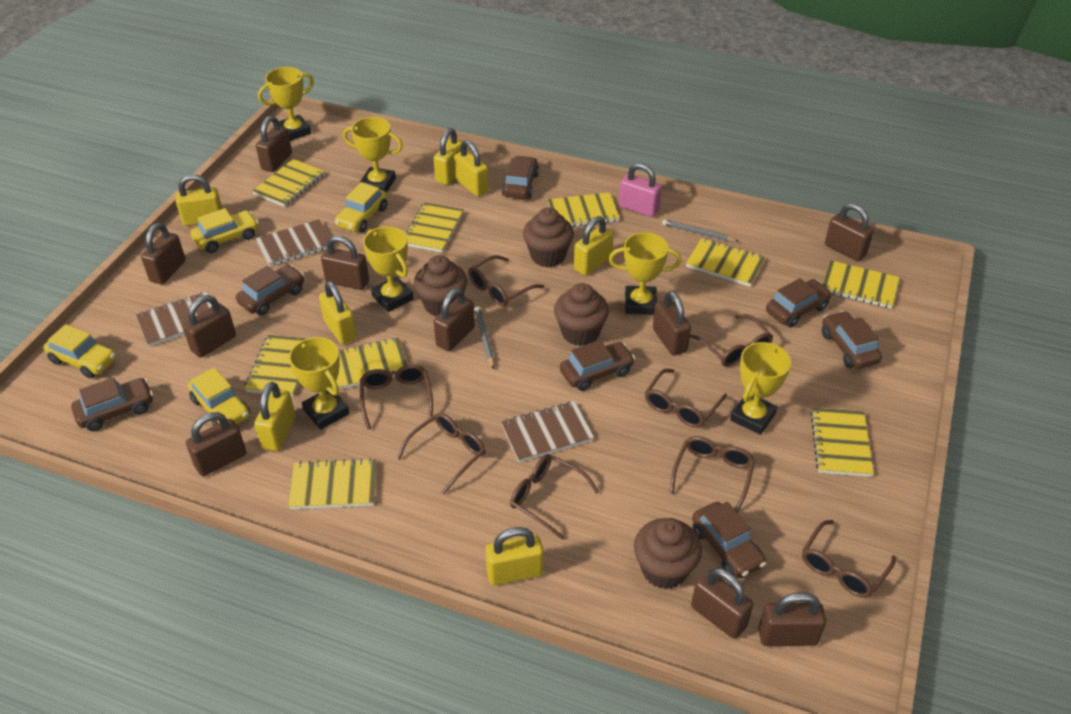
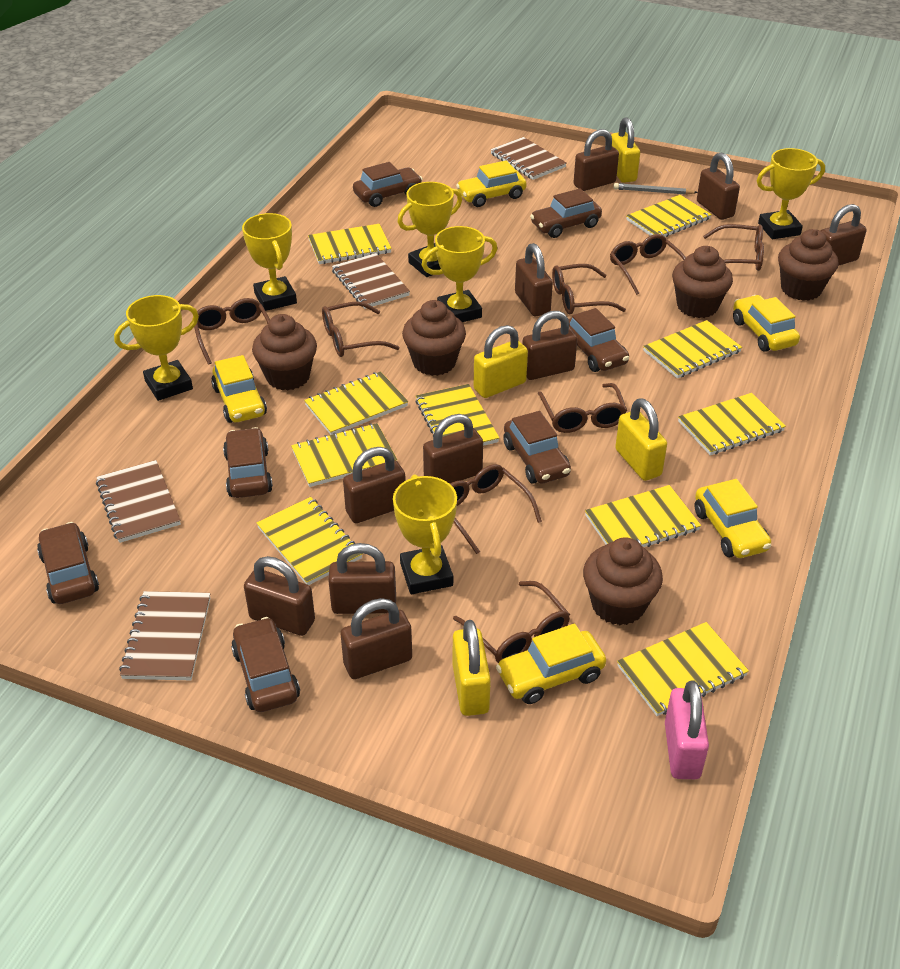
brown cupcake: 4 -> 5
brown notebook: 3 -> 4
grey pencil: 2 -> 1
yellow car: 4 -> 5
yellow notebook: 9 -> 10
yellow padlock: 7 -> 4

